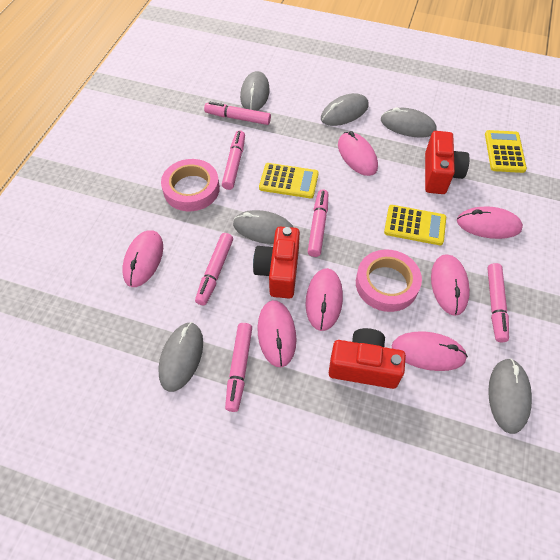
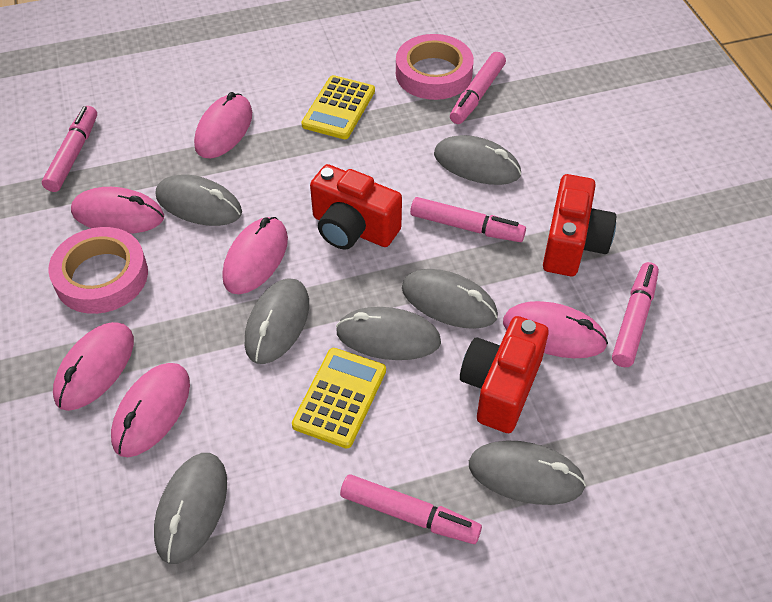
grey mouse: 6 -> 7
pink marker: 6 -> 5
pink mouse: 7 -> 6
yellow calculator: 3 -> 2

